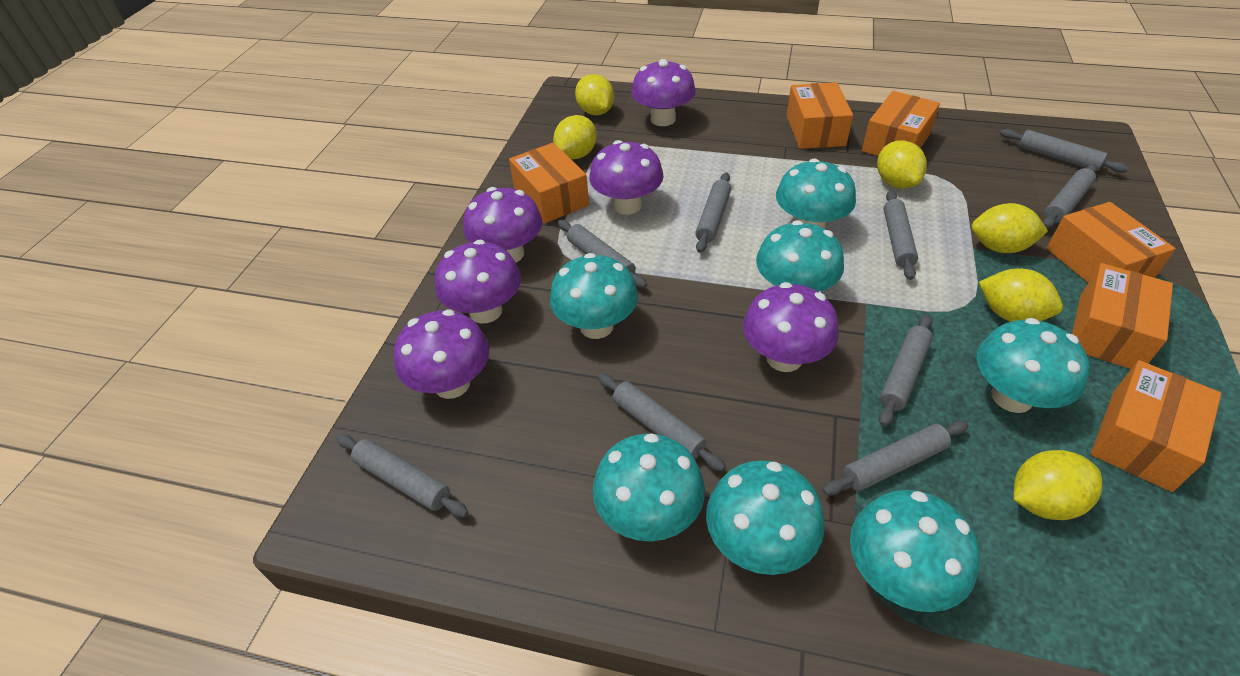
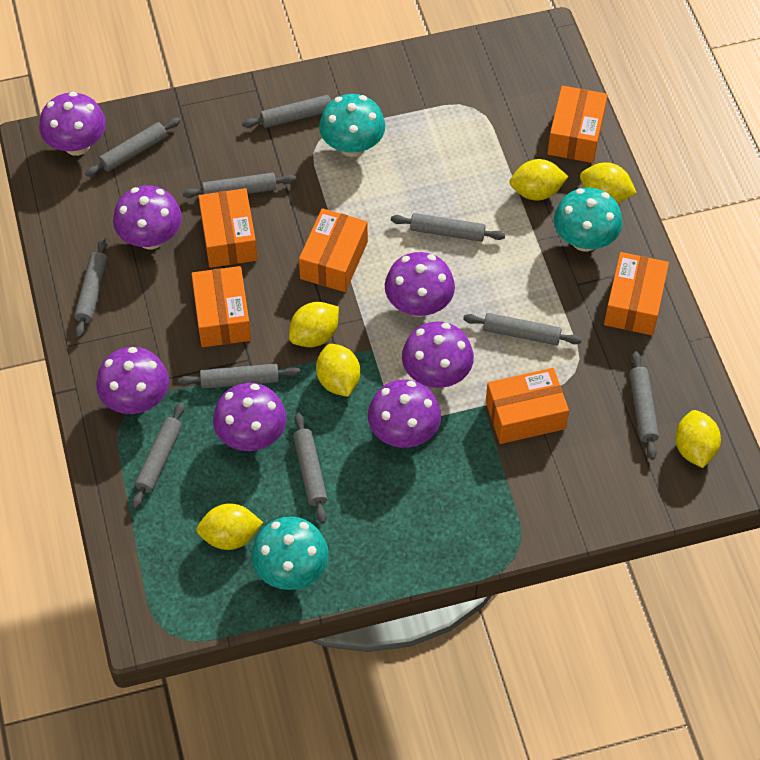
grey rolling pin: 9 -> 10
purple mushroom: 6 -> 7
turquoise mushroom: 7 -> 3

